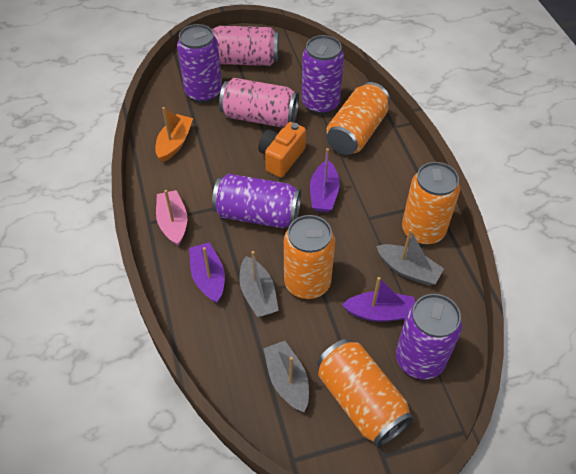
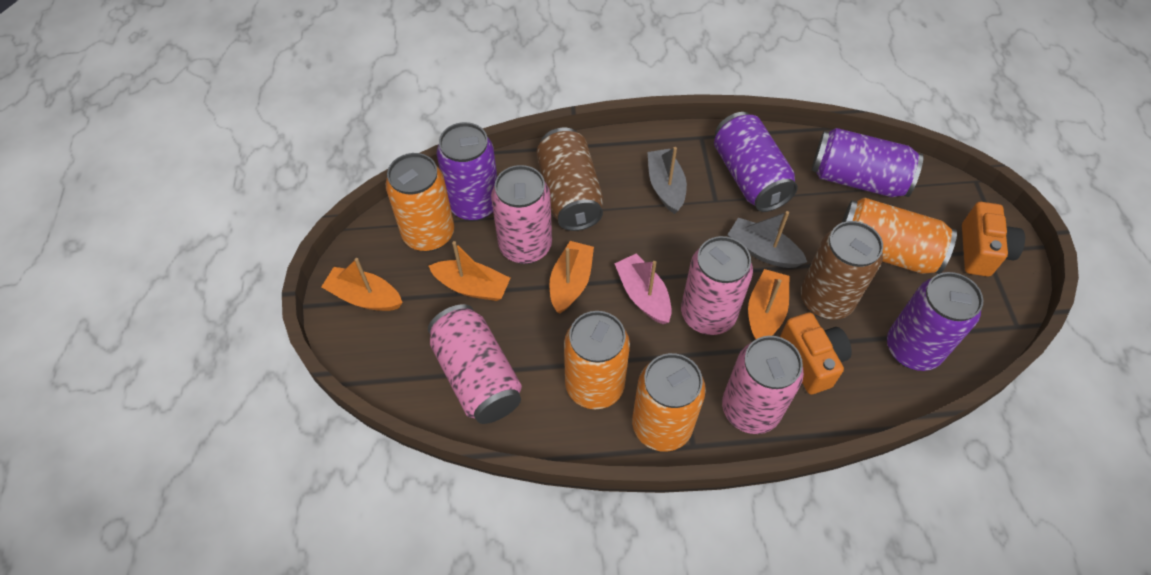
brown can: 0 -> 2
grey boat: 3 -> 2
orange boat: 1 -> 4
orange camera: 1 -> 2
pink can: 2 -> 4
purple boat: 3 -> 0

